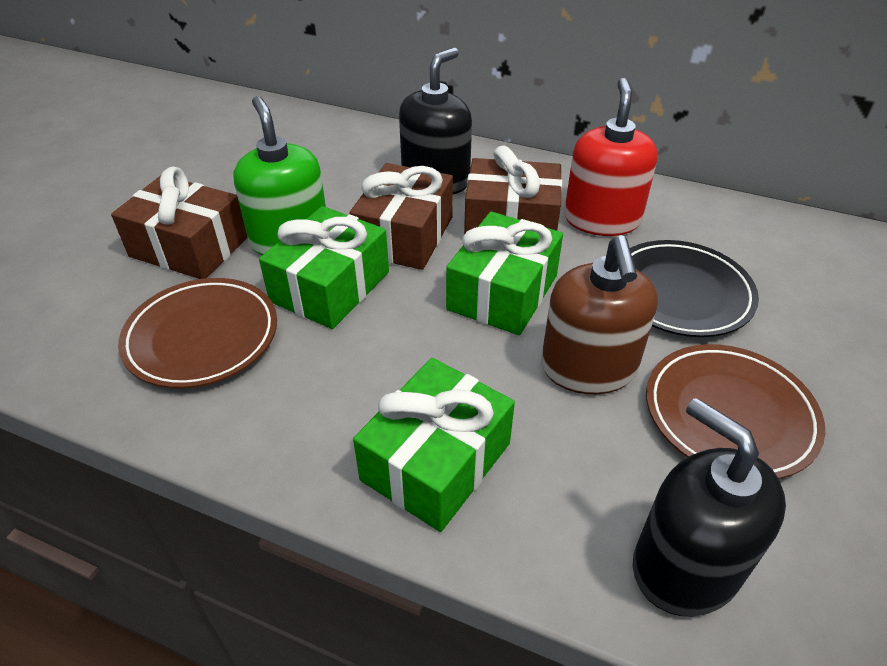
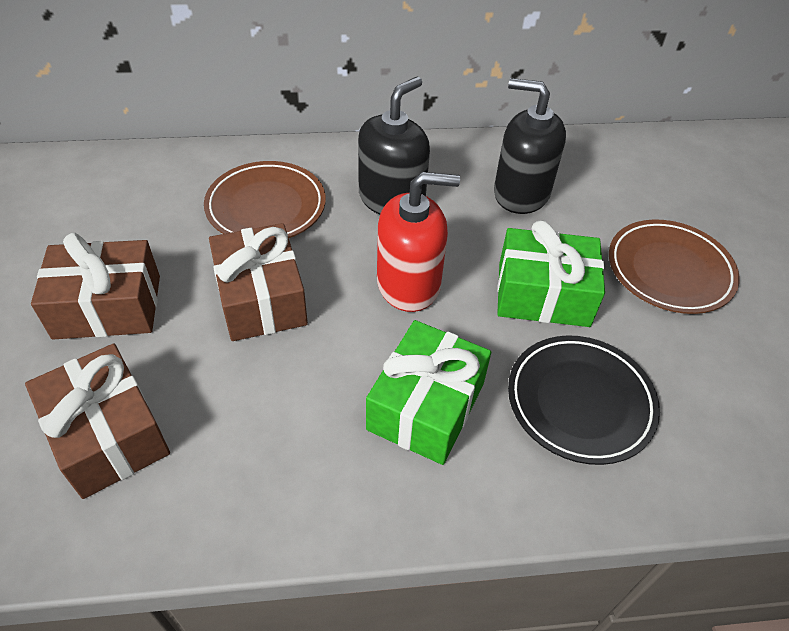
brown soap dispenser: 1 -> 0
green gift: 3 -> 2
green soap dispenser: 1 -> 0

